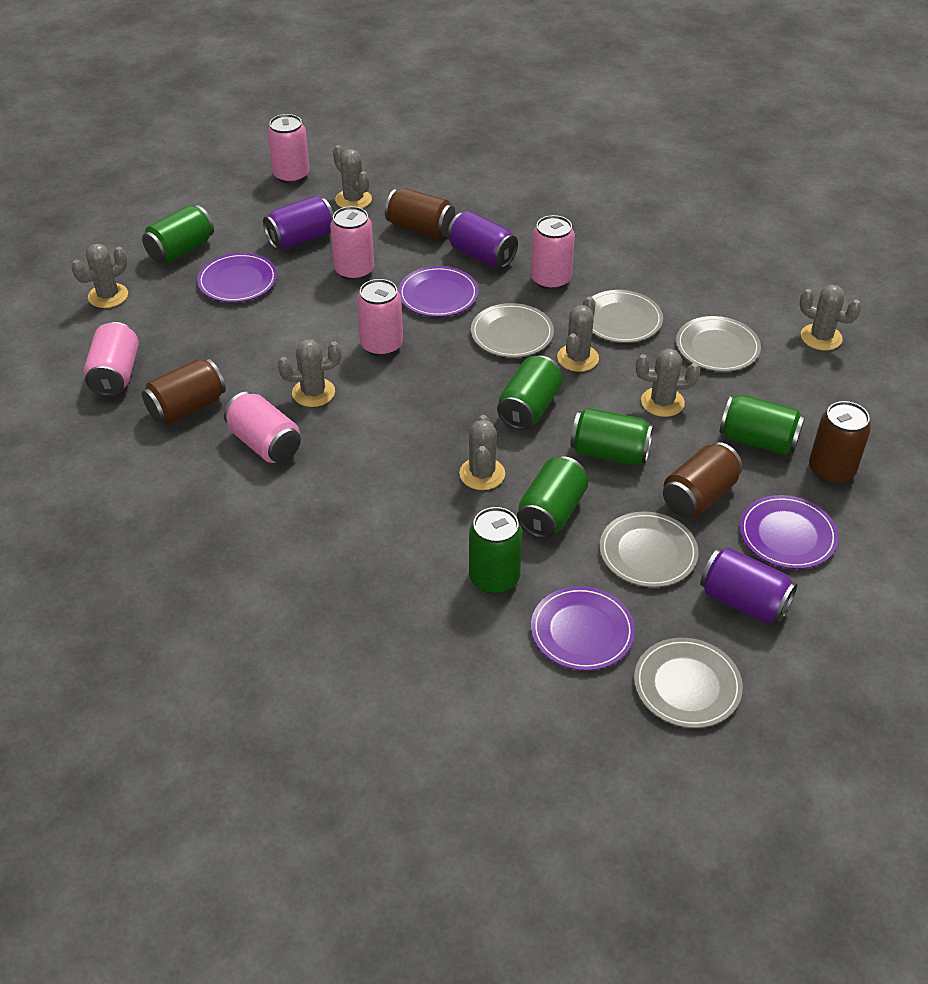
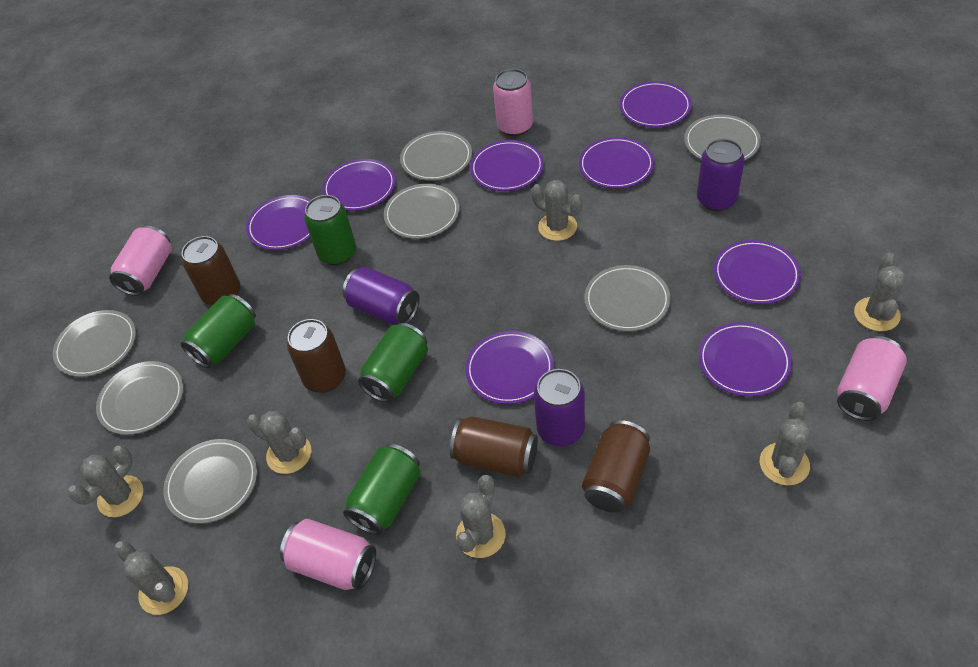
green can: 6 -> 4
grey plate: 5 -> 7
pink can: 6 -> 4
purple plate: 4 -> 8

